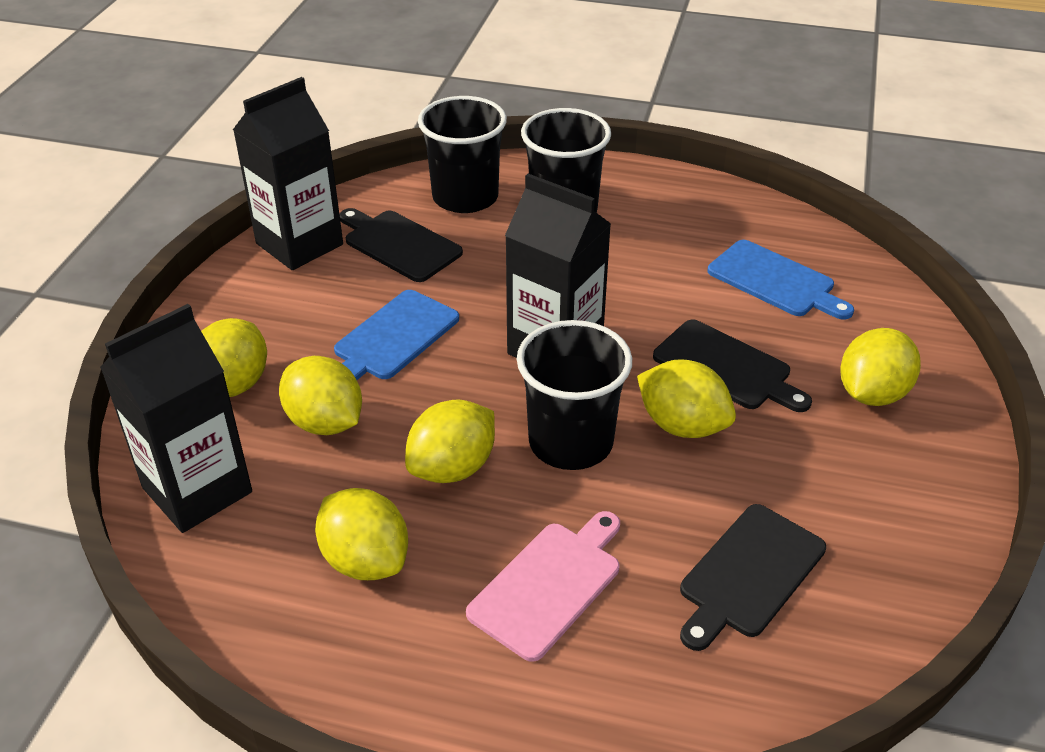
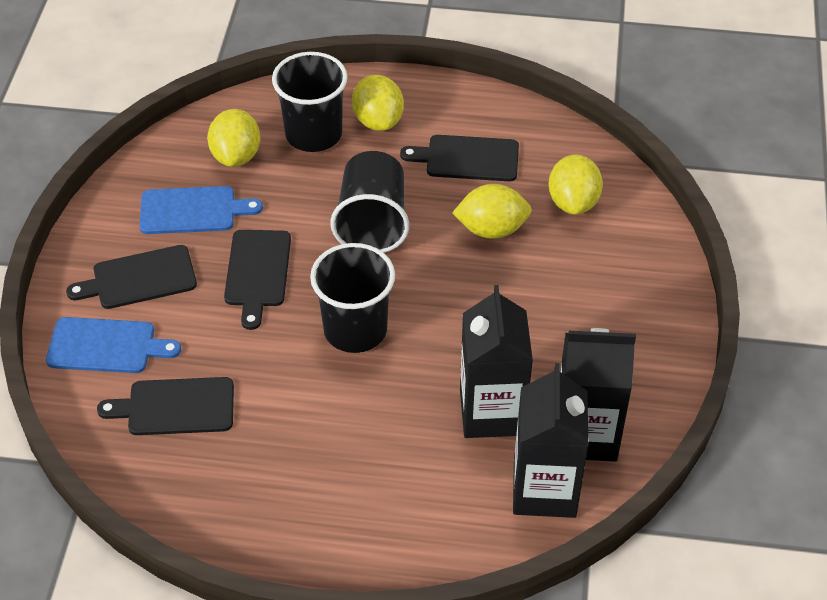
black cutting board: 3 -> 4
pink cutting board: 1 -> 0
yellow lemon: 6 -> 4

